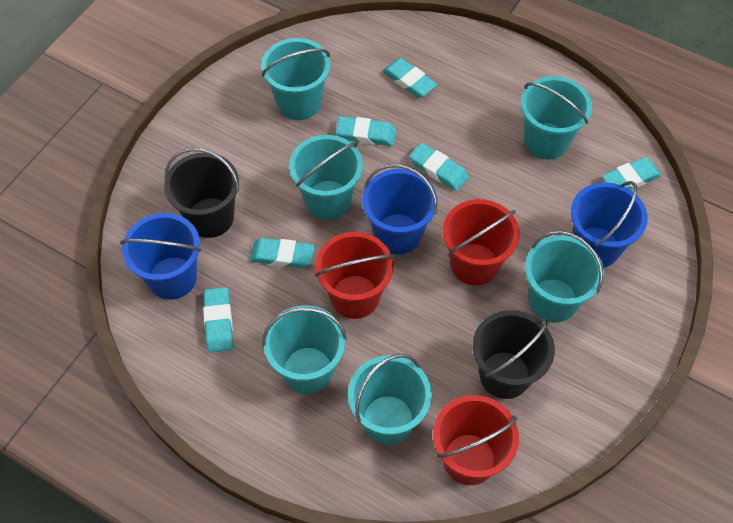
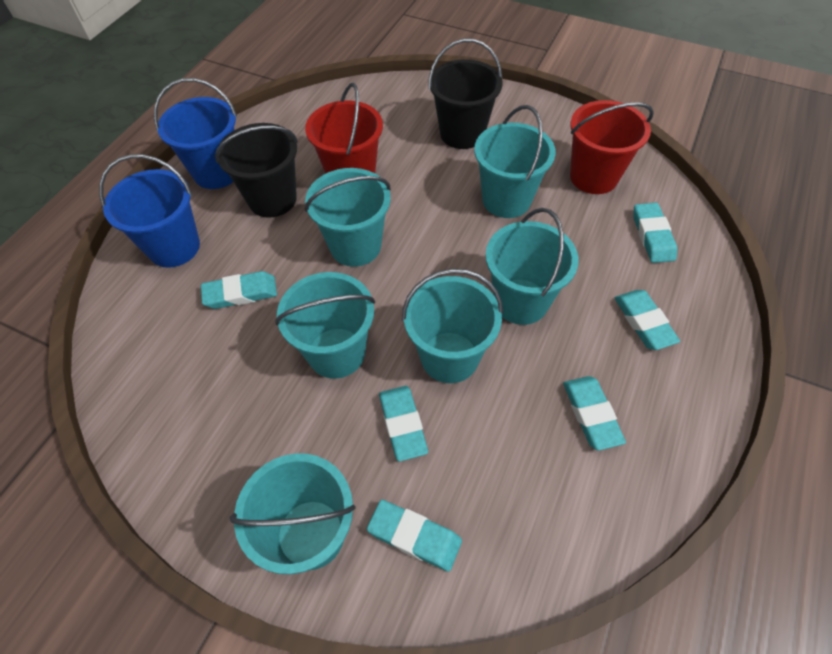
blue bucket: 3 -> 2
red bucket: 3 -> 2

